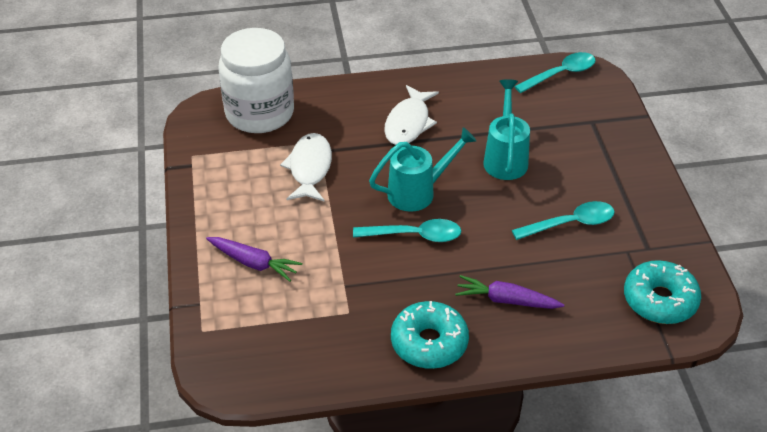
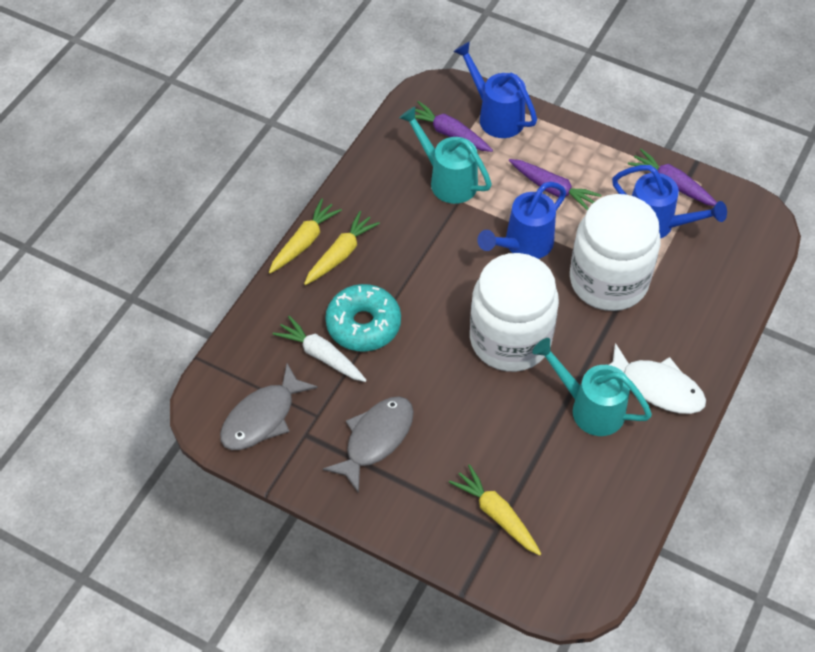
blue watering can: 0 -> 3
grey fish: 0 -> 2
purple carrot: 2 -> 3
turquoise donut: 2 -> 1
turquoise spoon: 3 -> 0
white carrot: 0 -> 1
white fish: 2 -> 1
white jar: 1 -> 2
yellow carrot: 0 -> 3

